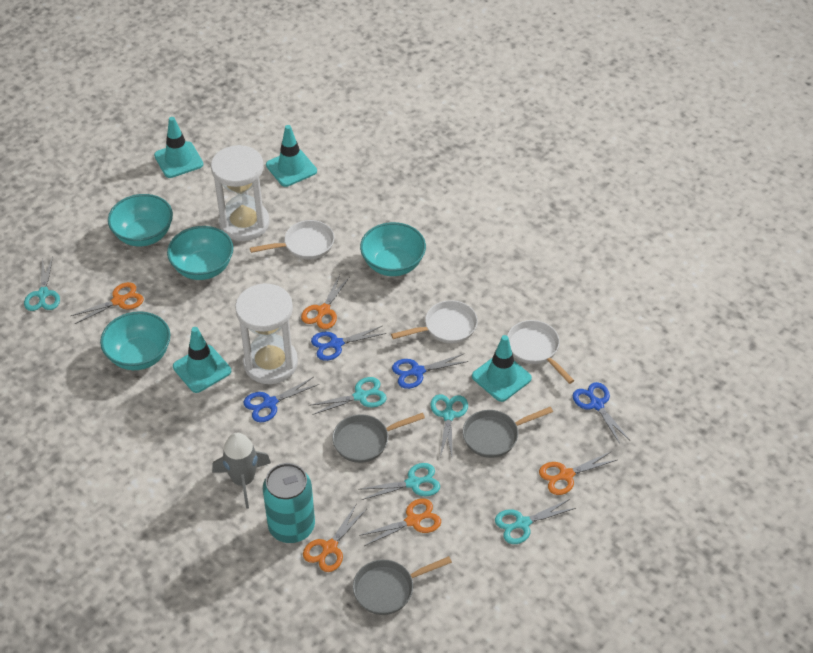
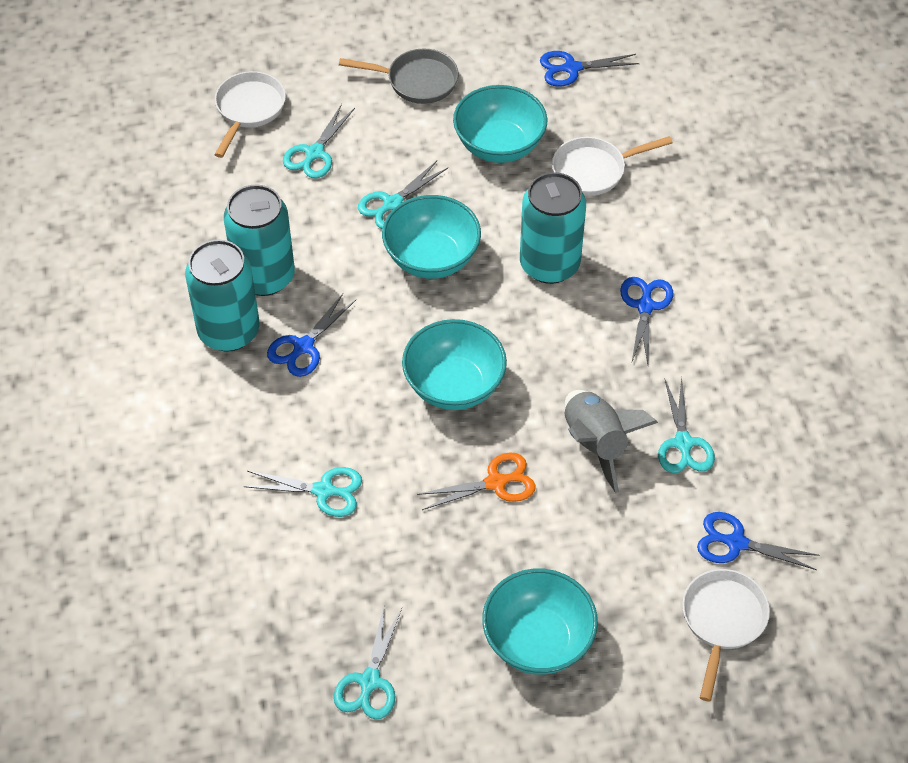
grey pan: 3 -> 1
orange scissors: 5 -> 1
turquoise can: 1 -> 3
turquoise traffic cone: 4 -> 0
white hourglass: 2 -> 0

